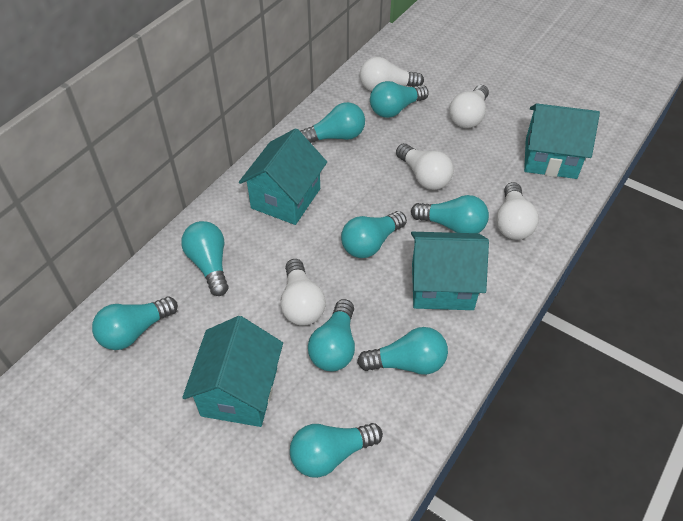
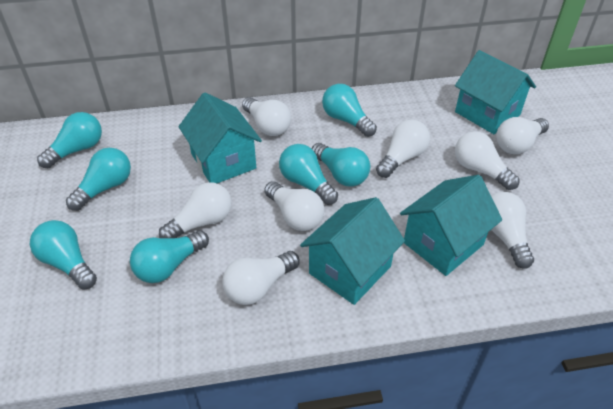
turquoise light bulb: 9 -> 7
white light bulb: 5 -> 8

